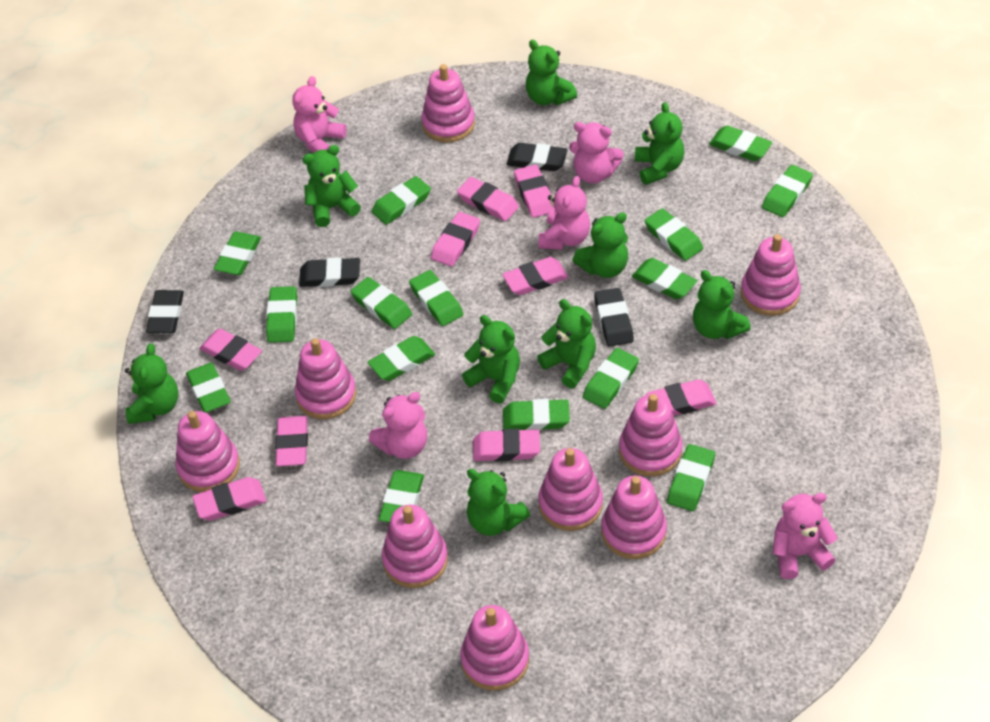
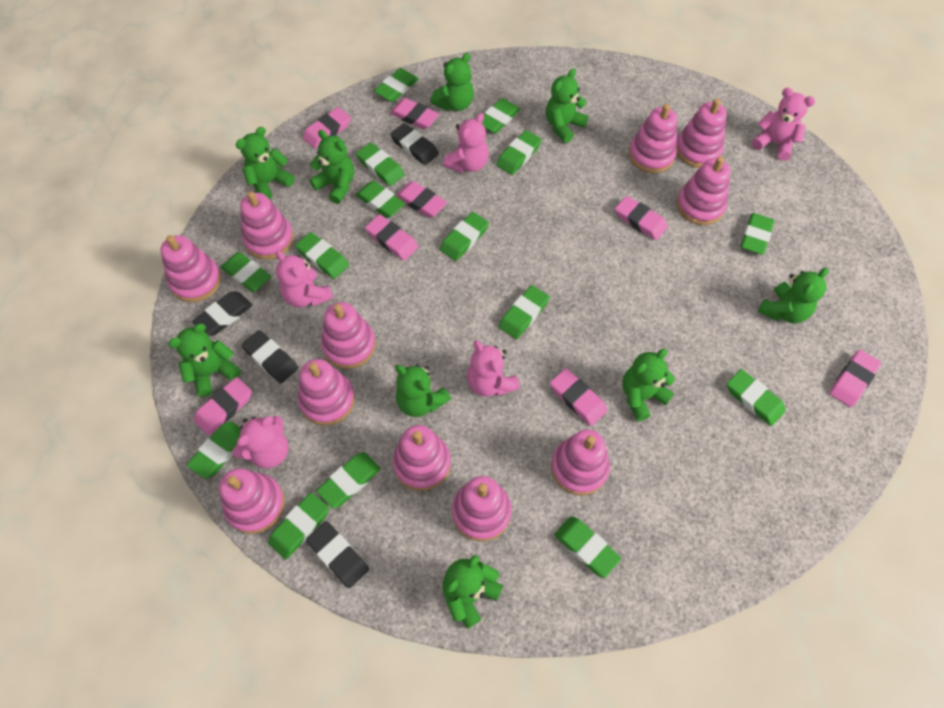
pink eraser: 9 -> 8
pink stacking toy: 9 -> 11

